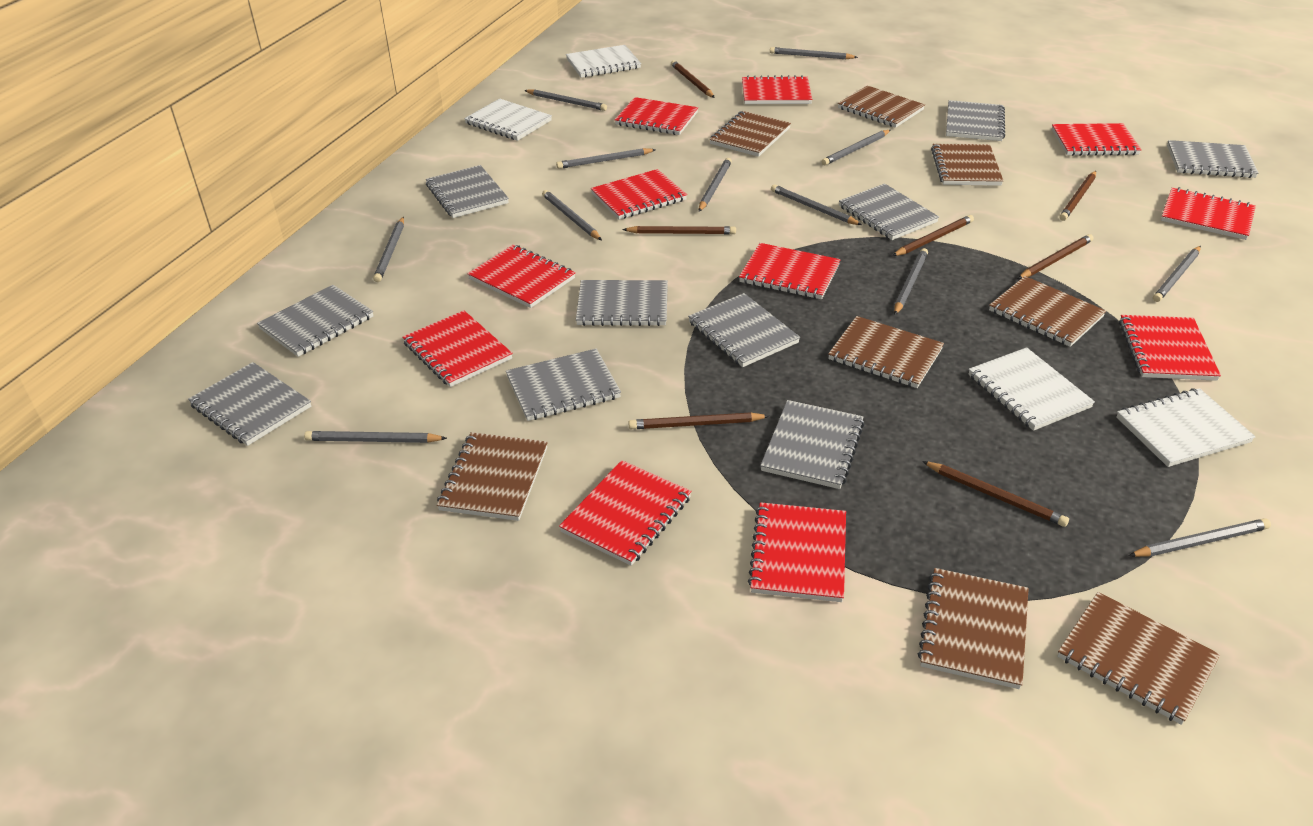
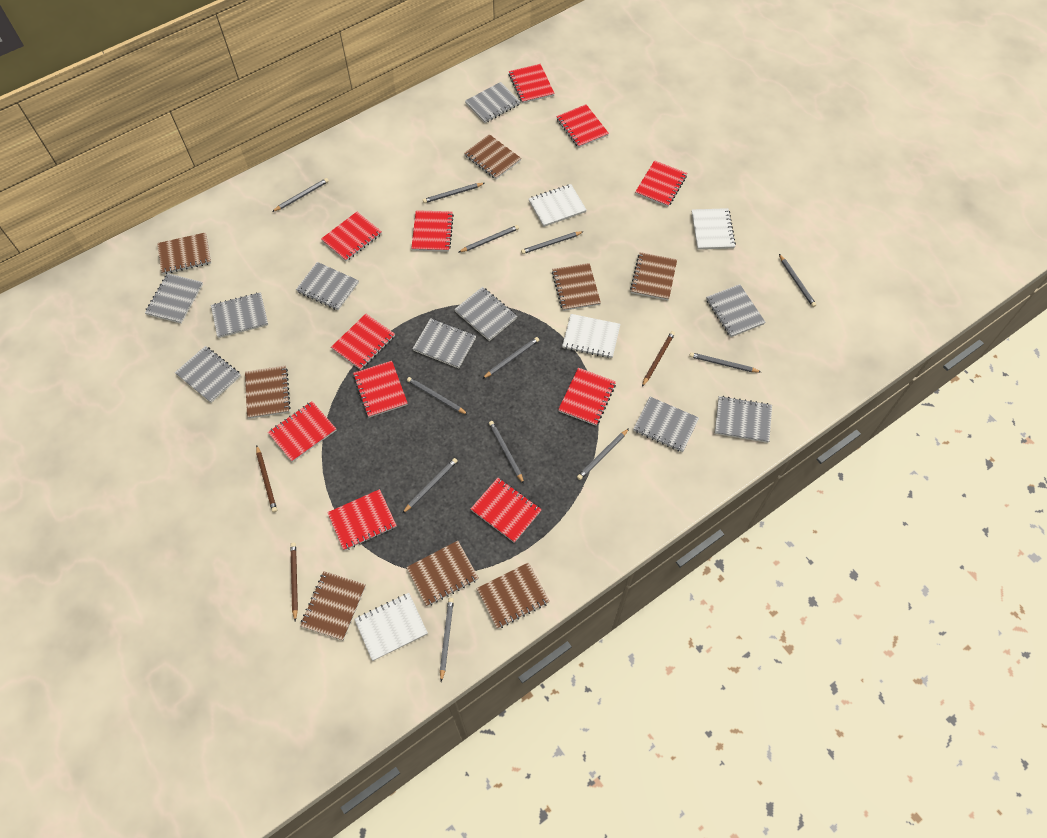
brown pencil: 7 -> 3

